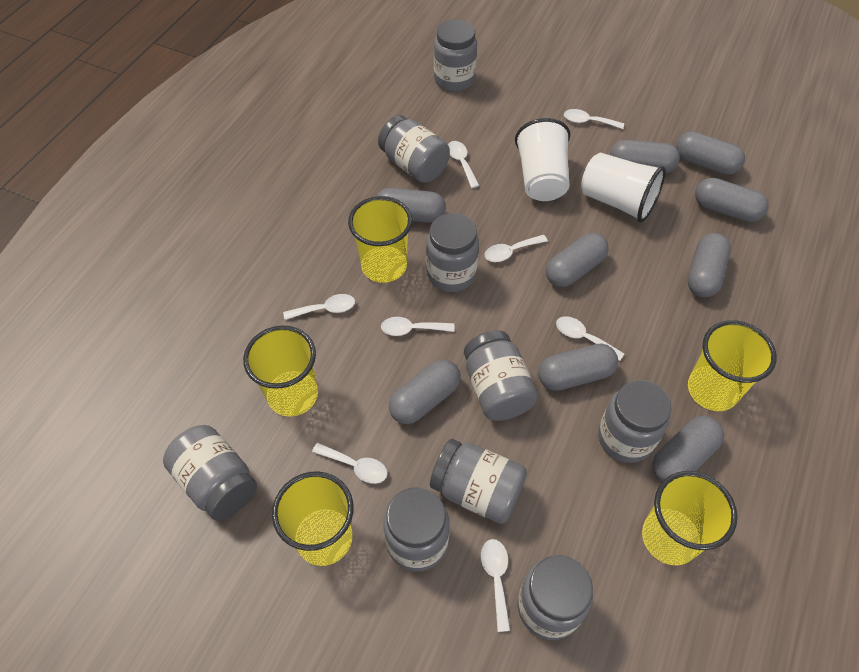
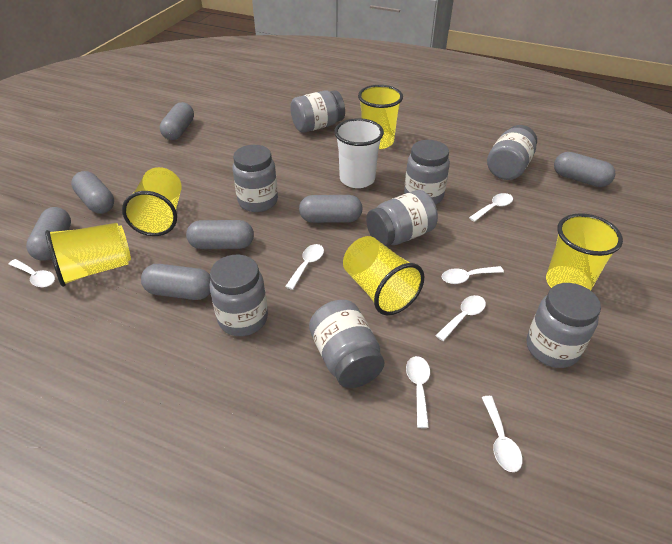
grey capsule: 9 -> 7
grey jar: 9 -> 8
white cup: 2 -> 1
white spoon: 8 -> 7

